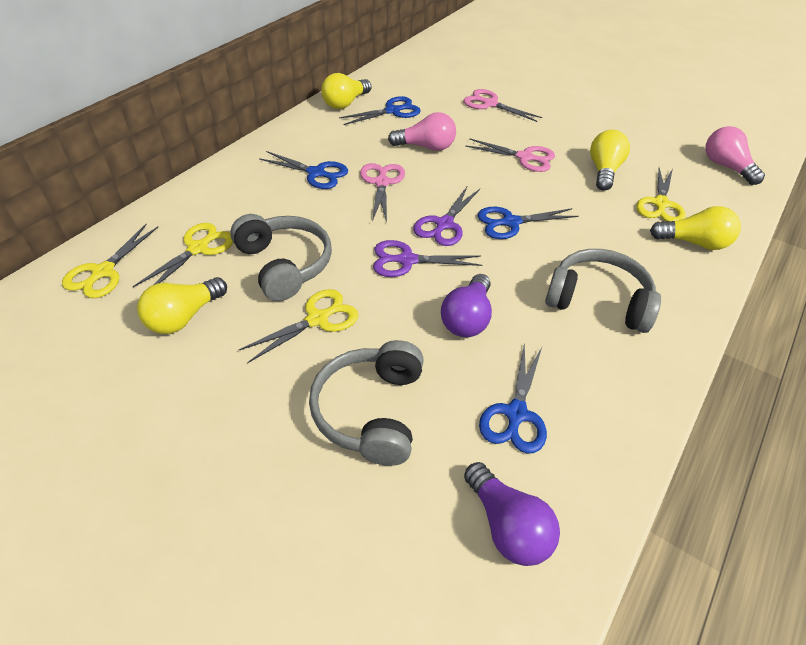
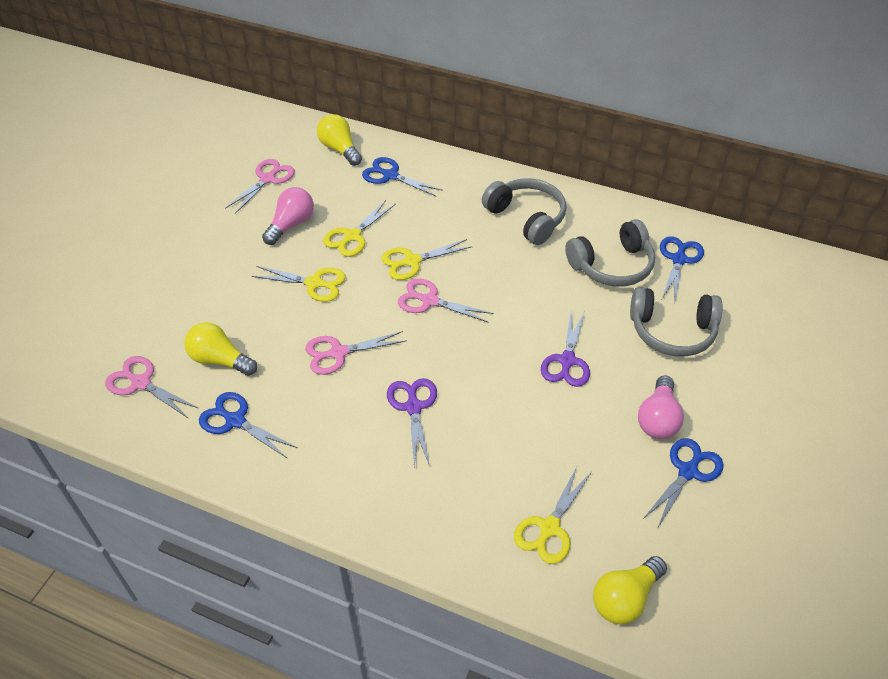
pink scissors: 3 -> 4
purple light bulb: 2 -> 0
yellow light bulb: 4 -> 3

